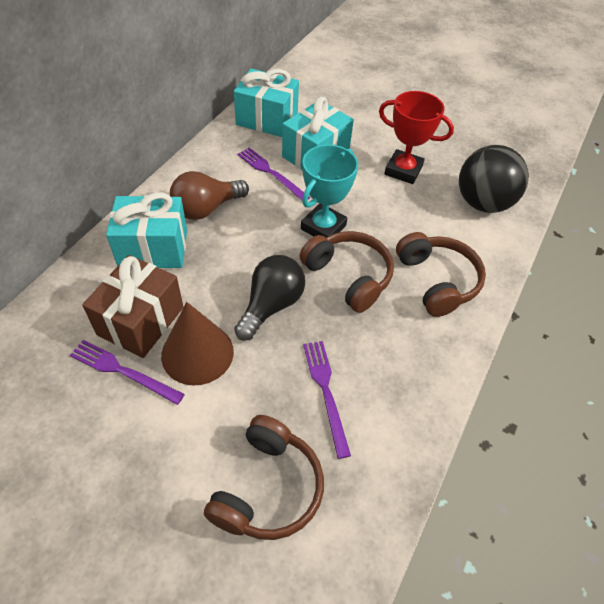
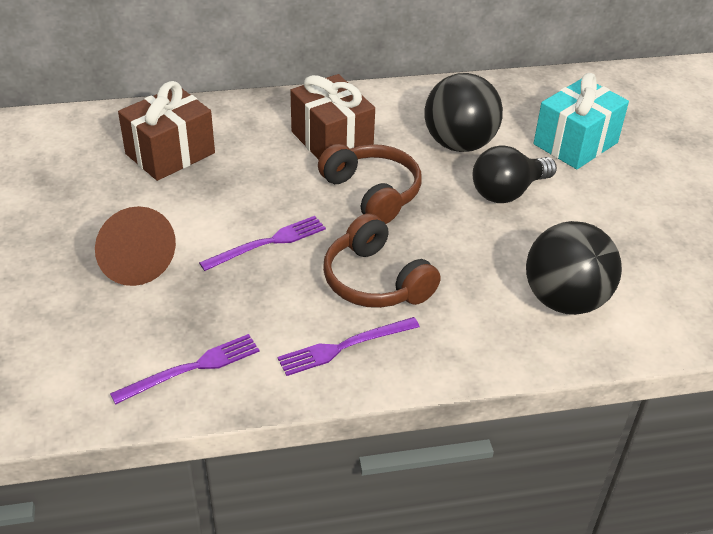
black ball: 1 -> 2
brown gift: 1 -> 2
brown headphones: 3 -> 2
brown light bulb: 1 -> 0
red trophy: 1 -> 0
turquoise gift: 3 -> 1
turquoise trophy: 1 -> 0

